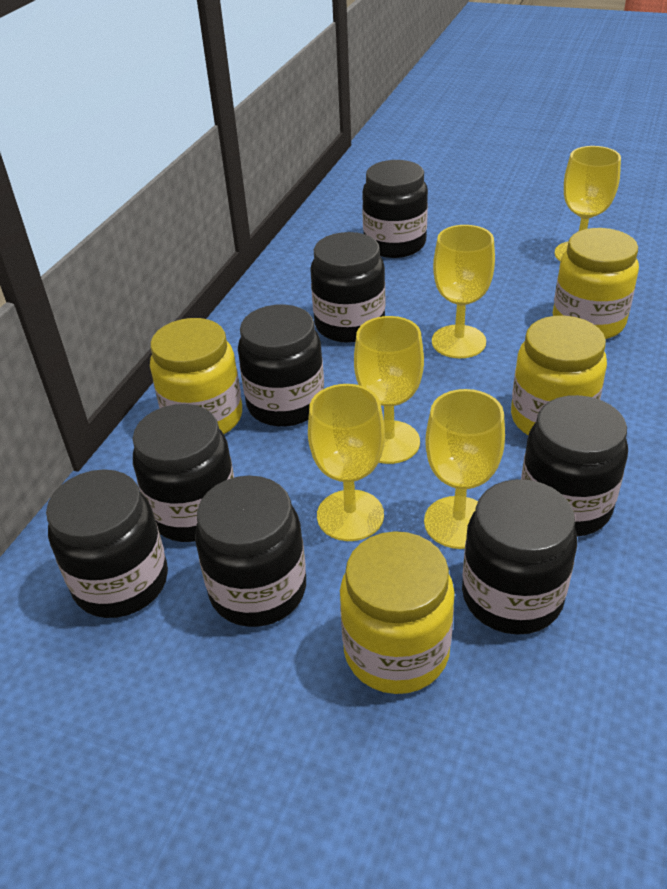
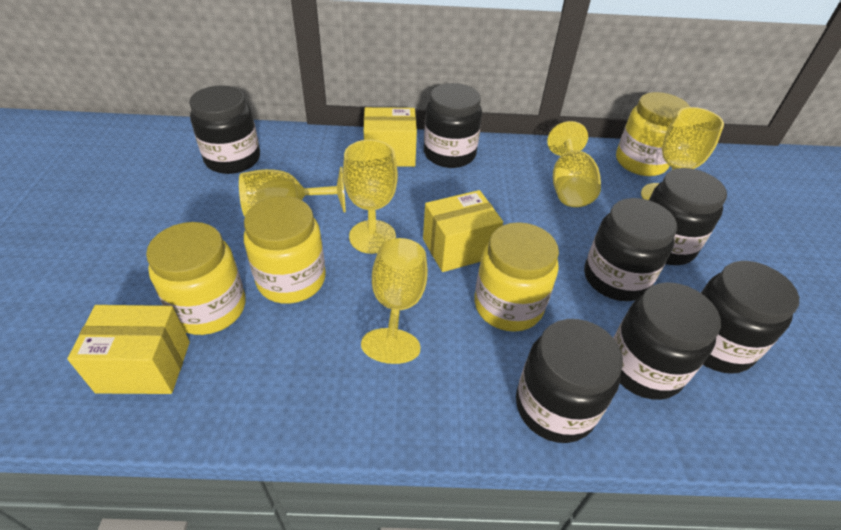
black jar: 8 -> 7
yellow box: 0 -> 3

